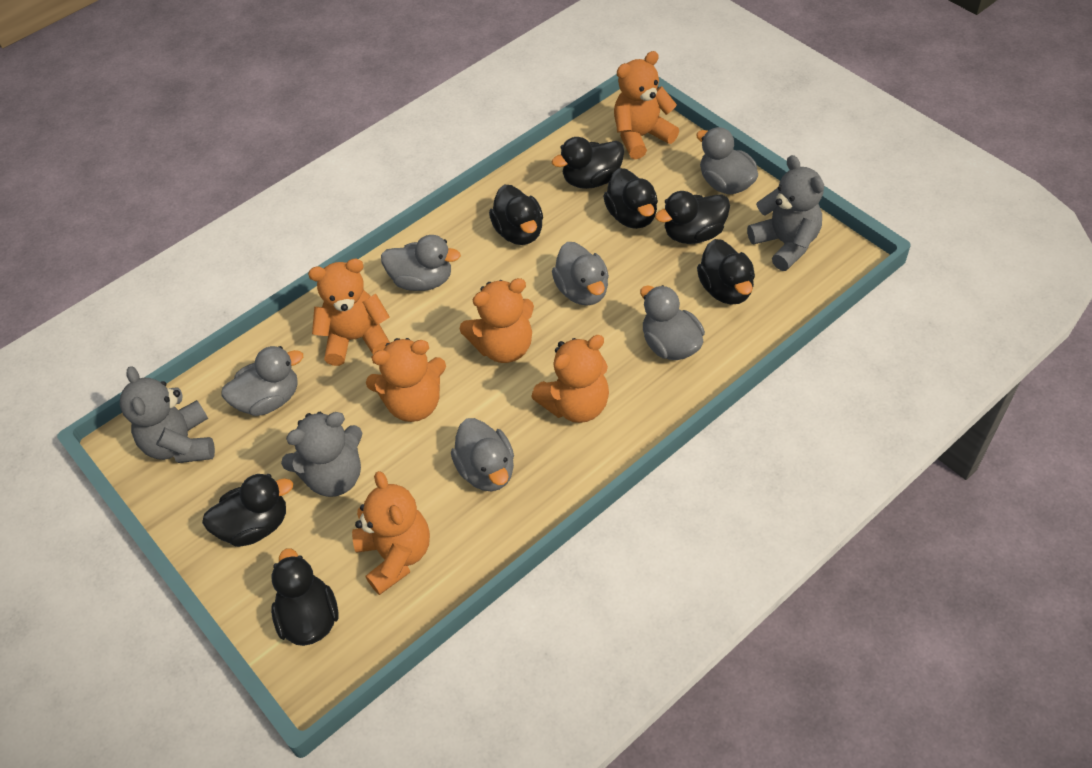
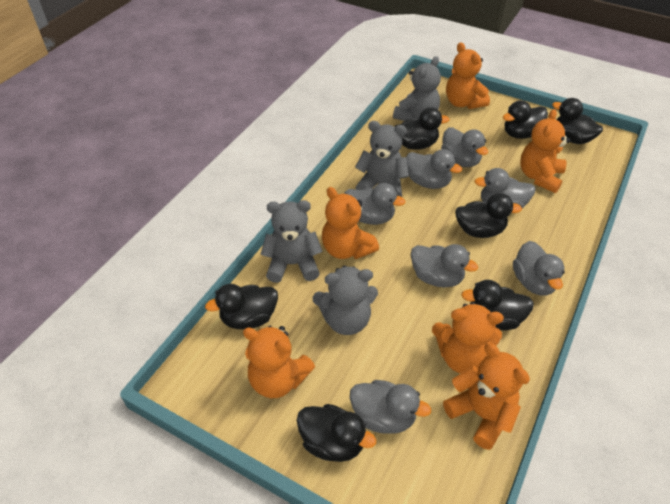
grey duck: 6 -> 7
grey teddy bear: 3 -> 4

